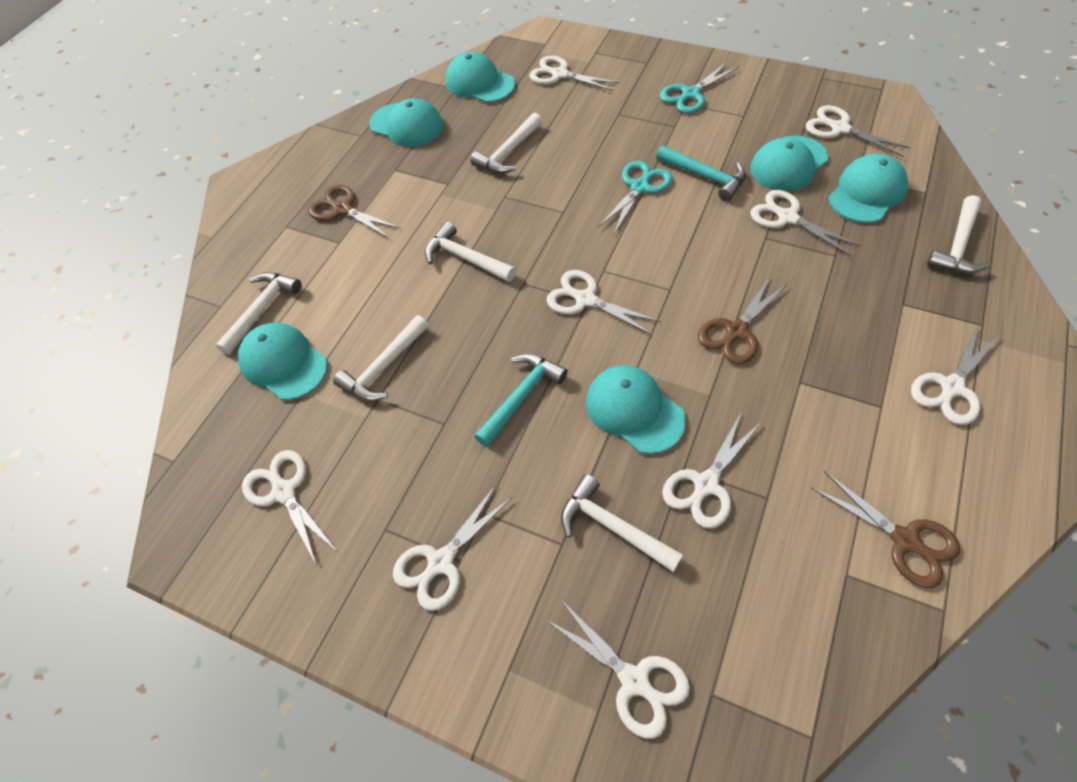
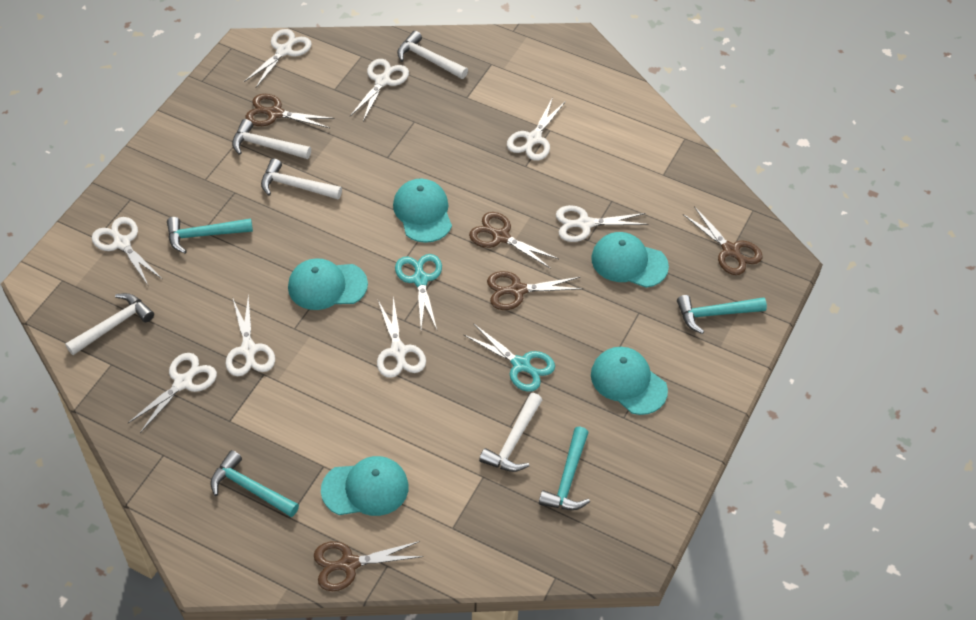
brown scissors: 3 -> 5
turquoise cap: 6 -> 5
turquoise hammer: 2 -> 4
white hammer: 6 -> 5
white scissors: 9 -> 8

